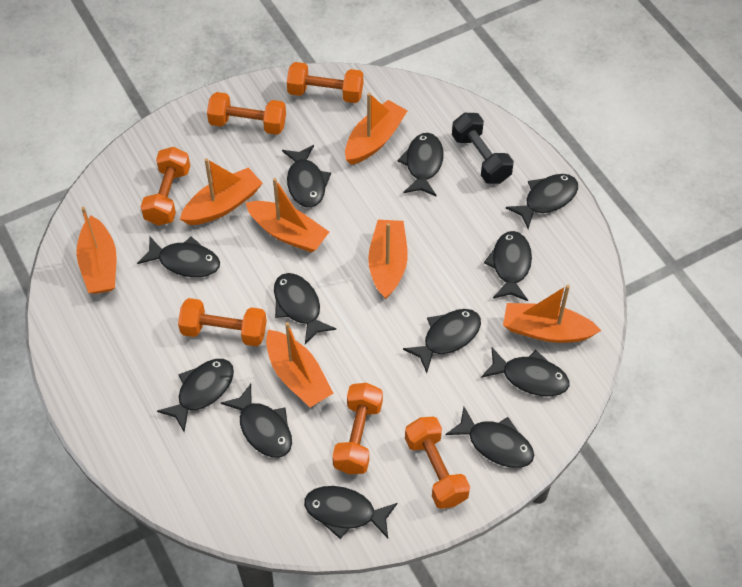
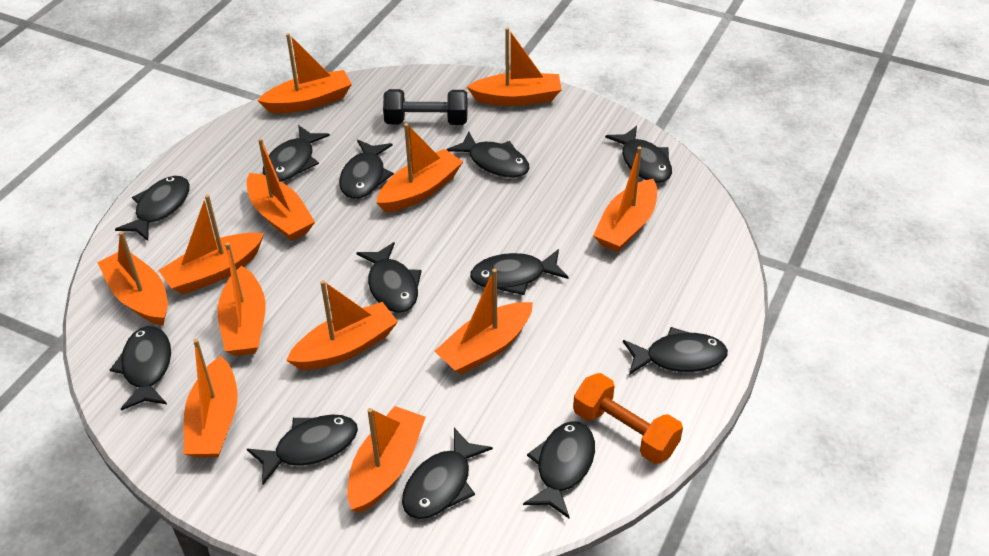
orange boat: 7 -> 12
orange dumbbell: 6 -> 1

